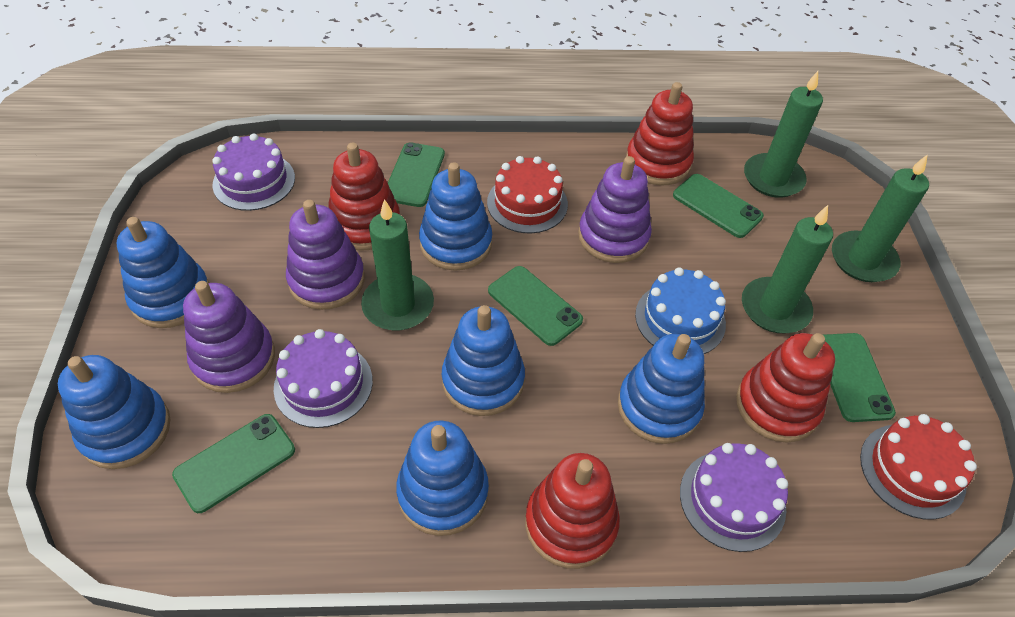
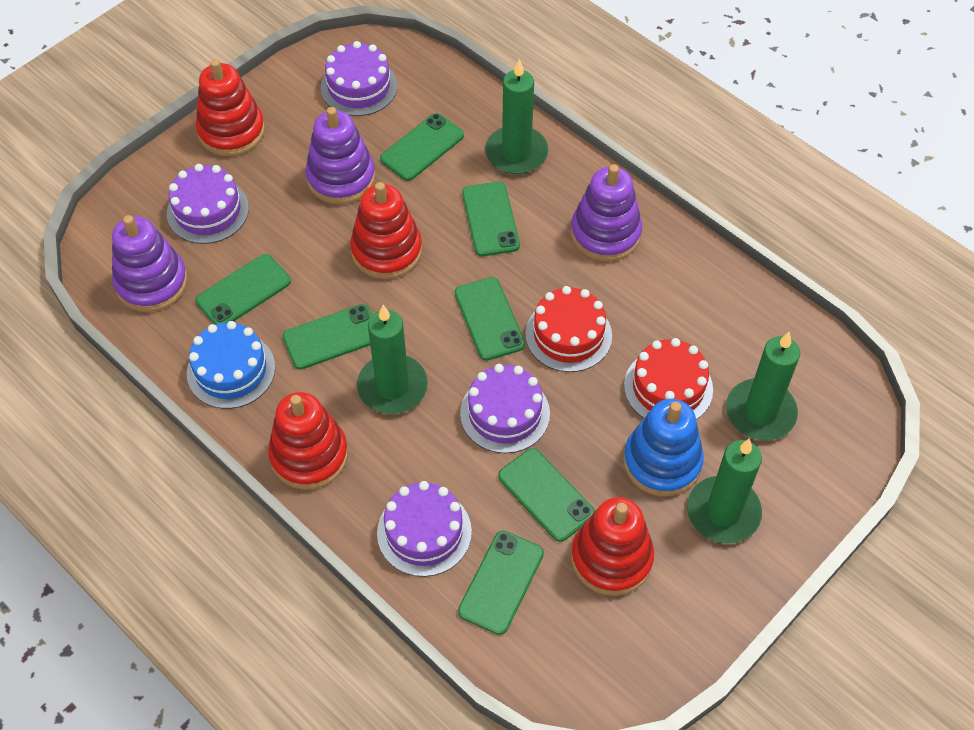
blue stacking toy: 6 -> 1
green phone: 5 -> 7
purple cake: 3 -> 4

